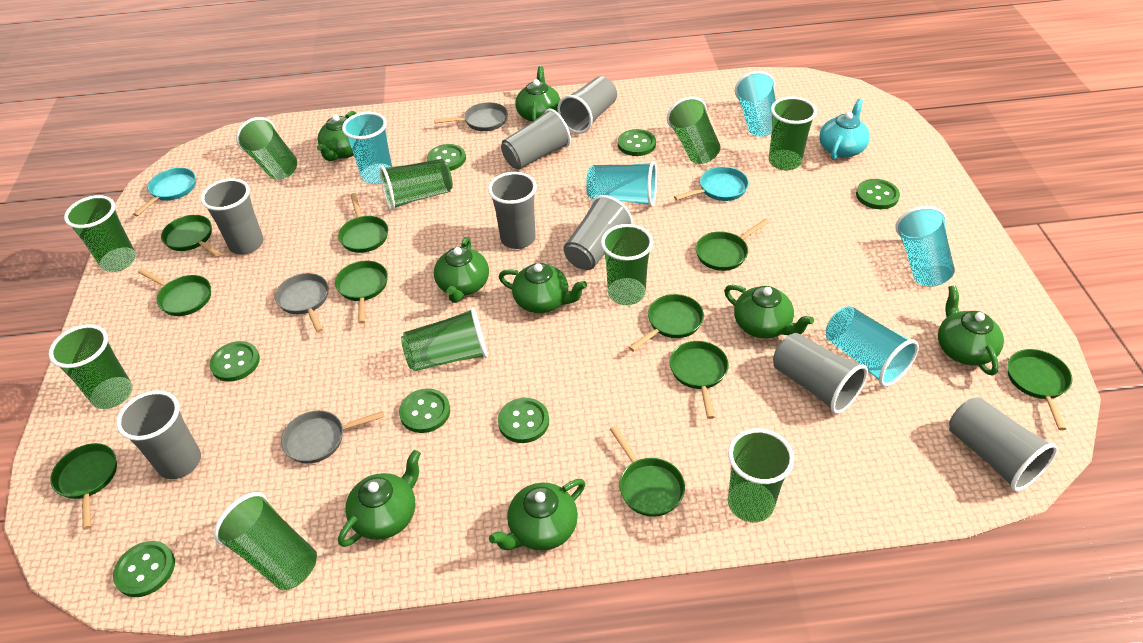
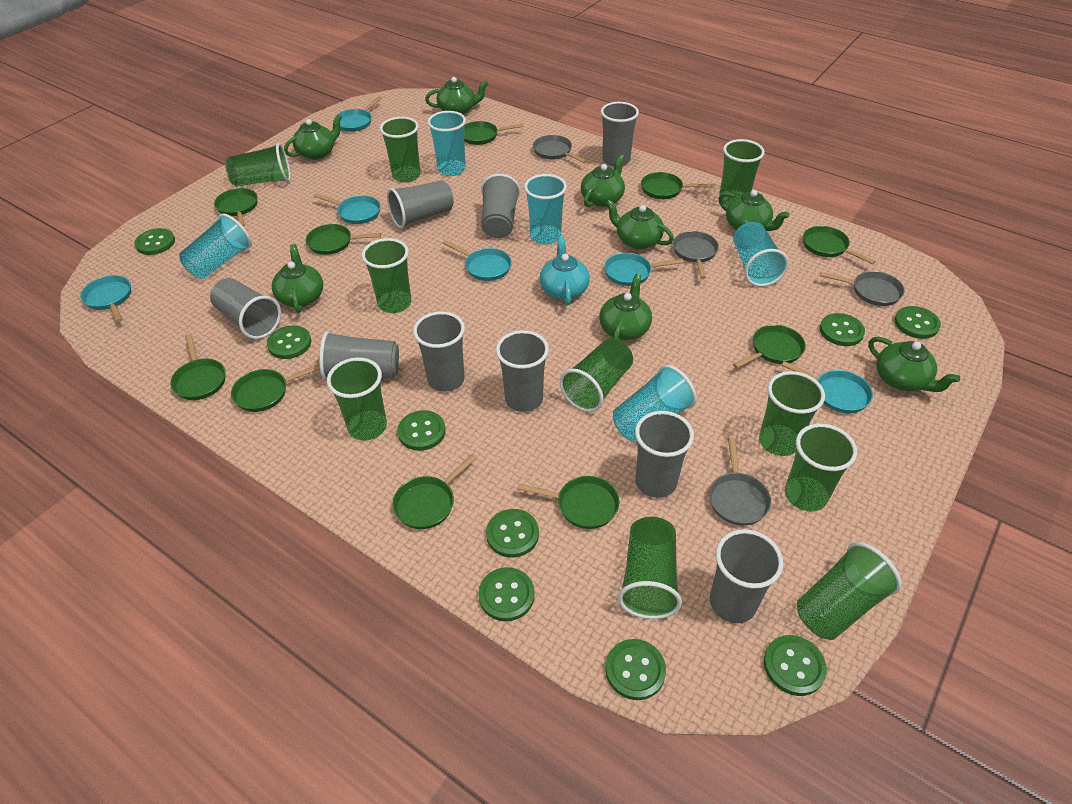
green button: 7 -> 9
grey cup: 8 -> 9
grey pan: 3 -> 4
turquoise pan: 2 -> 6

